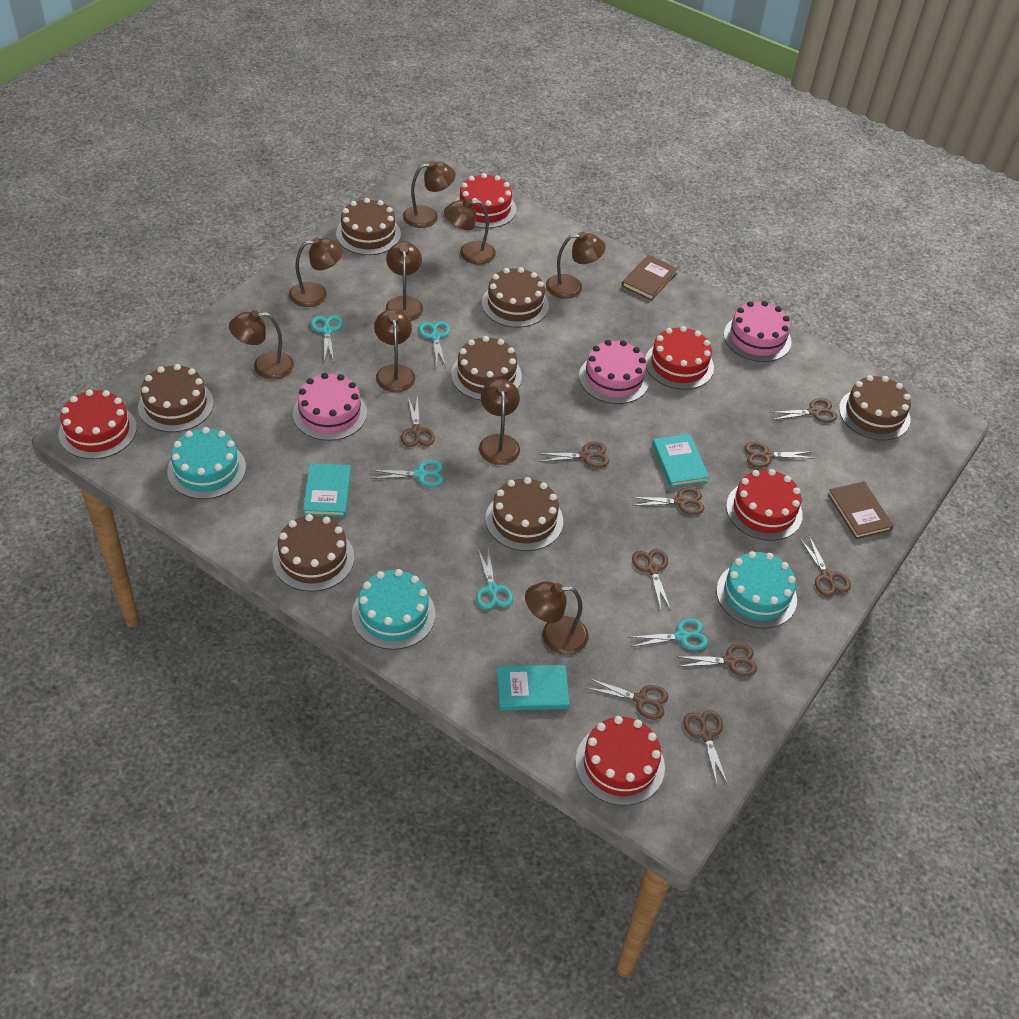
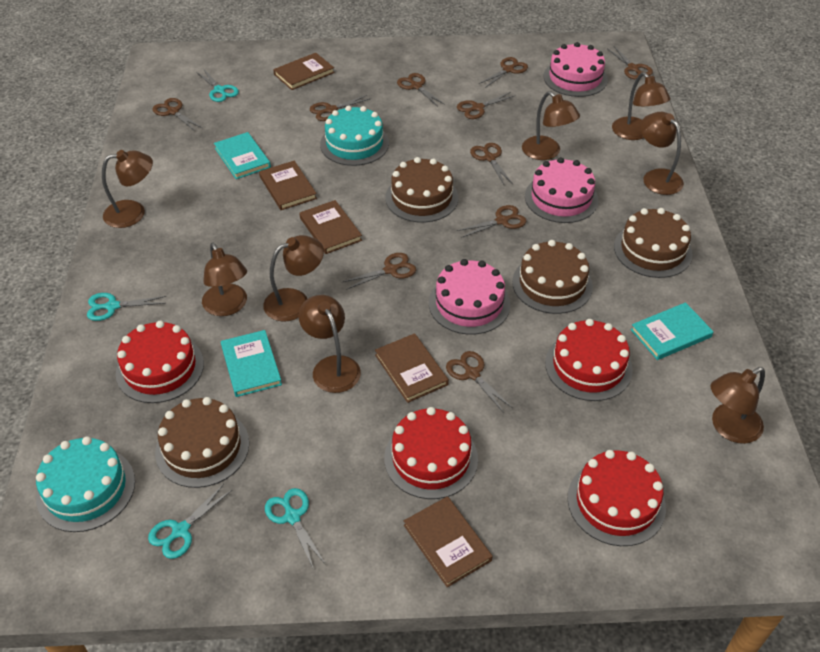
brown book: 2 -> 5
brown cake: 7 -> 4
brown lamp: 9 -> 8
red cake: 5 -> 4
turquoise cake: 3 -> 2
turquoise scissors: 5 -> 4

